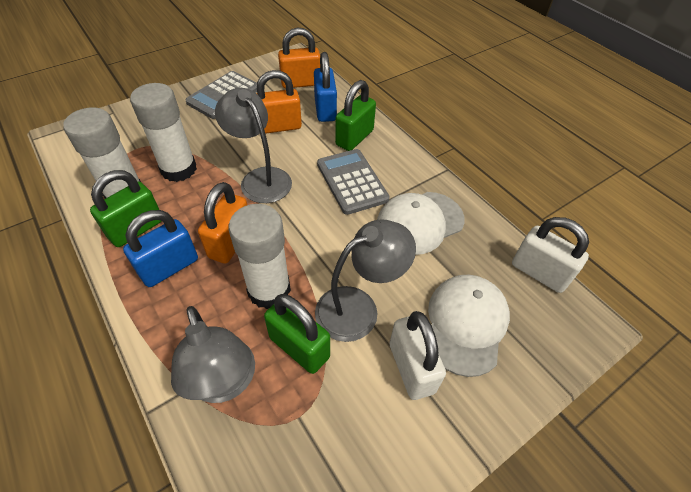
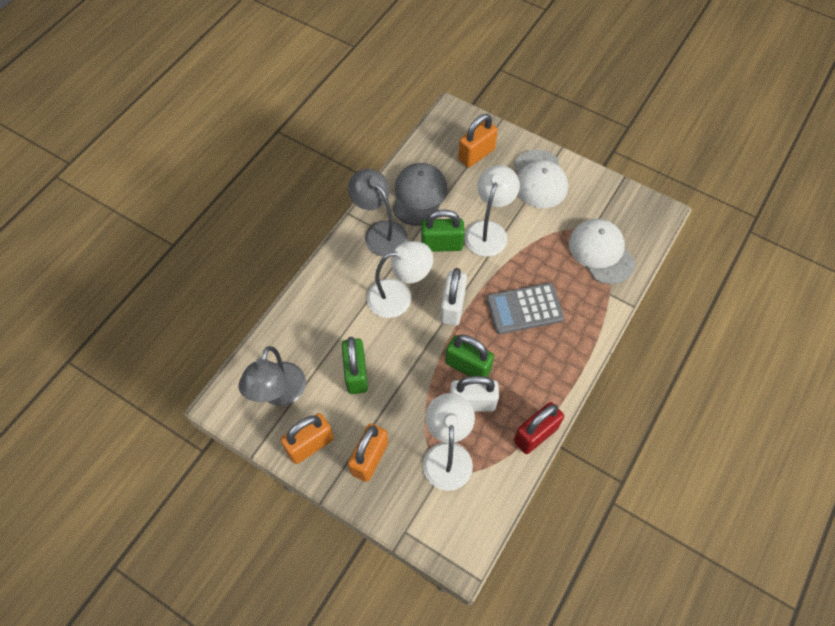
blue padlock: 2 -> 0
grey calculator: 2 -> 1
grey cap: 0 -> 1
grey lamp: 3 -> 2
red padlock: 0 -> 1
white glue stick: 3 -> 0
white lamp: 0 -> 3

